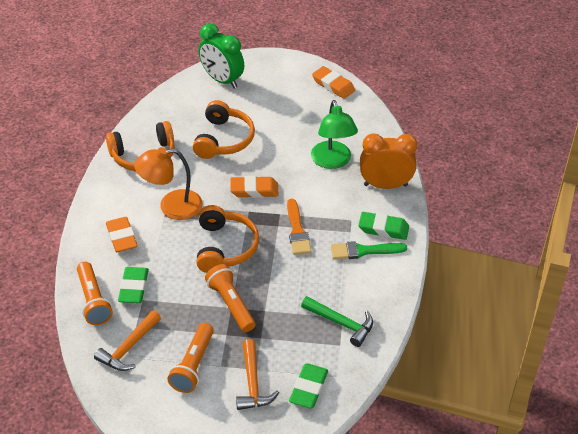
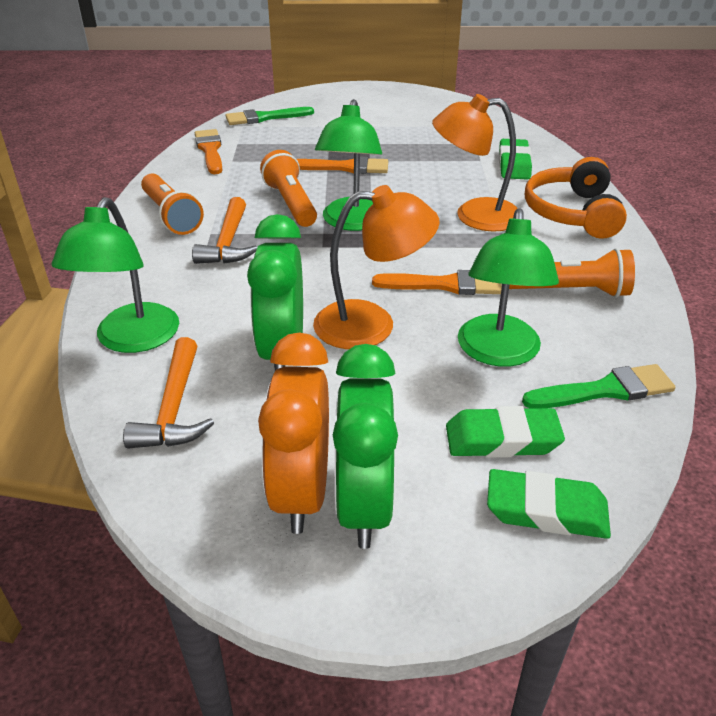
green brush: 1 -> 2
green clock: 1 -> 2
green hammer: 1 -> 0
green lamp: 1 -> 3
orange brush: 1 -> 3
orange eraser: 3 -> 0
orange headphones: 3 -> 1
orange lamp: 1 -> 2

